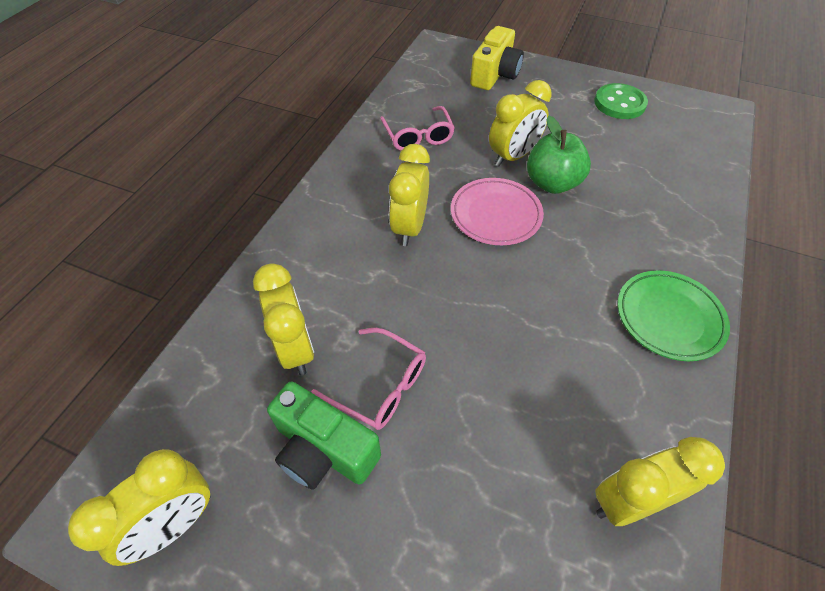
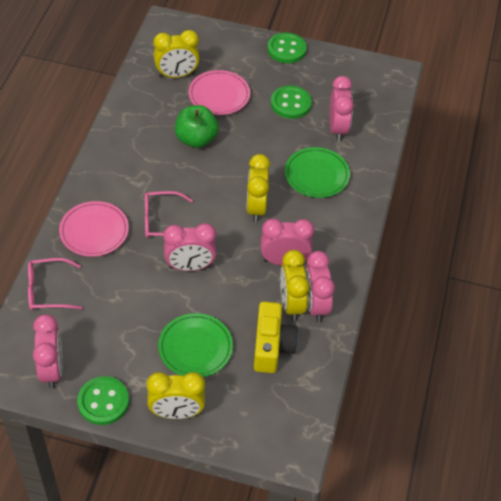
green button: 1 -> 3
green camera: 1 -> 0
green plate: 1 -> 2
pink clock: 0 -> 5
pink plate: 1 -> 2
yellow clock: 5 -> 4

